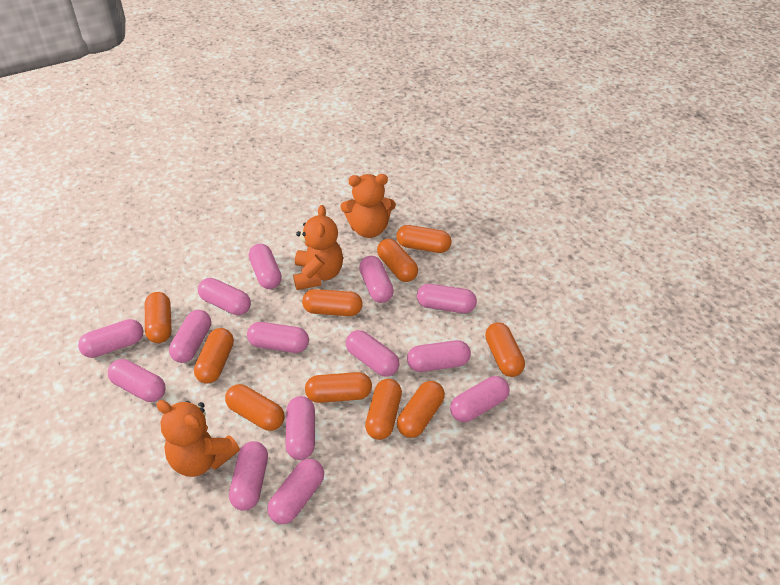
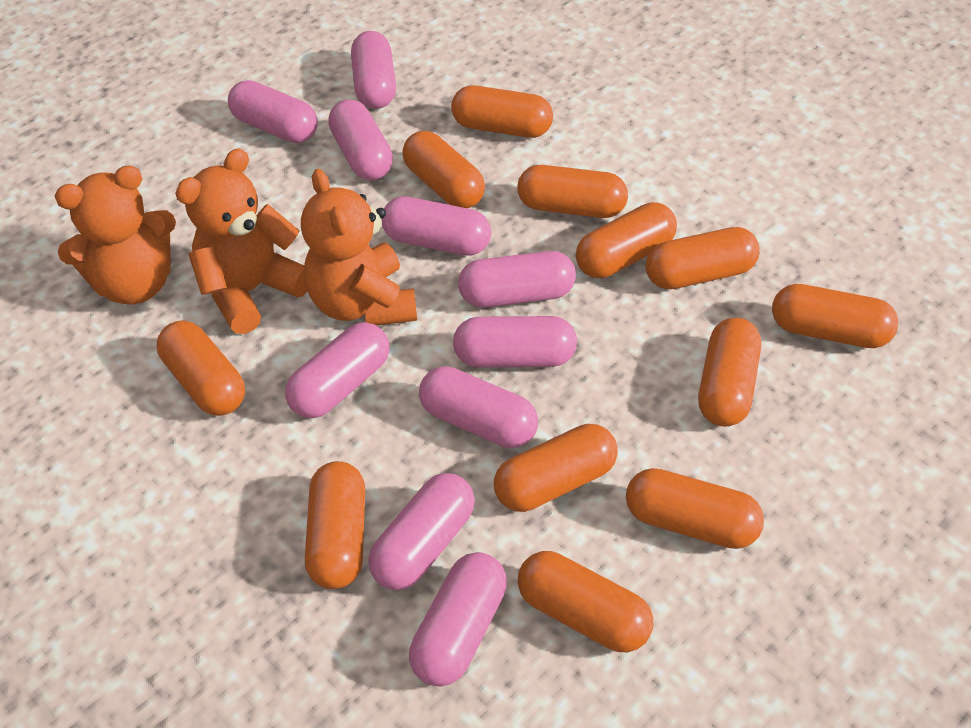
orange capsule: 10 -> 12
pink capsule: 14 -> 10

